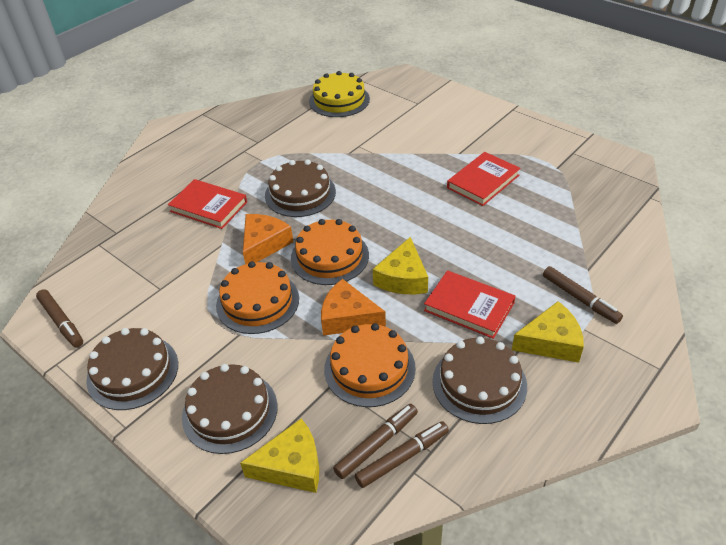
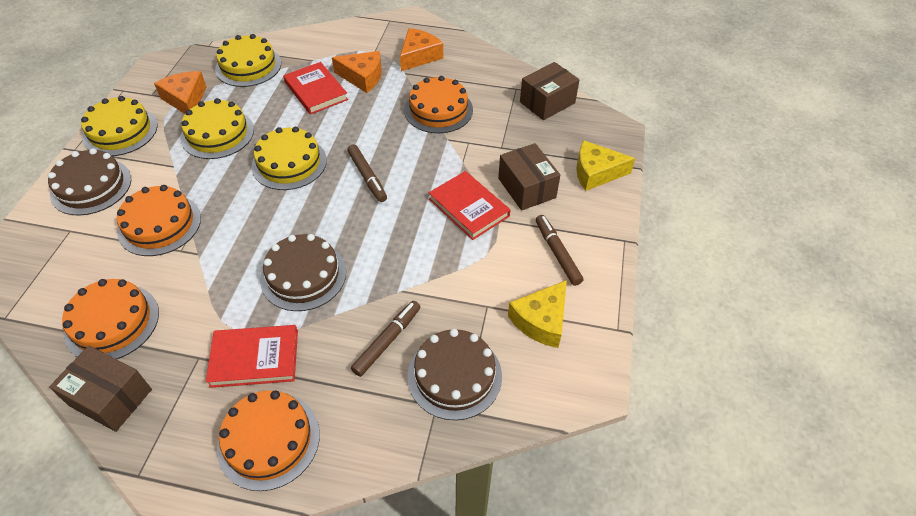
brown box: 0 -> 3
brown cake: 4 -> 3
brown marker: 4 -> 3
orange cake: 3 -> 4
orange cheese: 2 -> 3
yellow cake: 1 -> 4
yellow cheese: 3 -> 2

